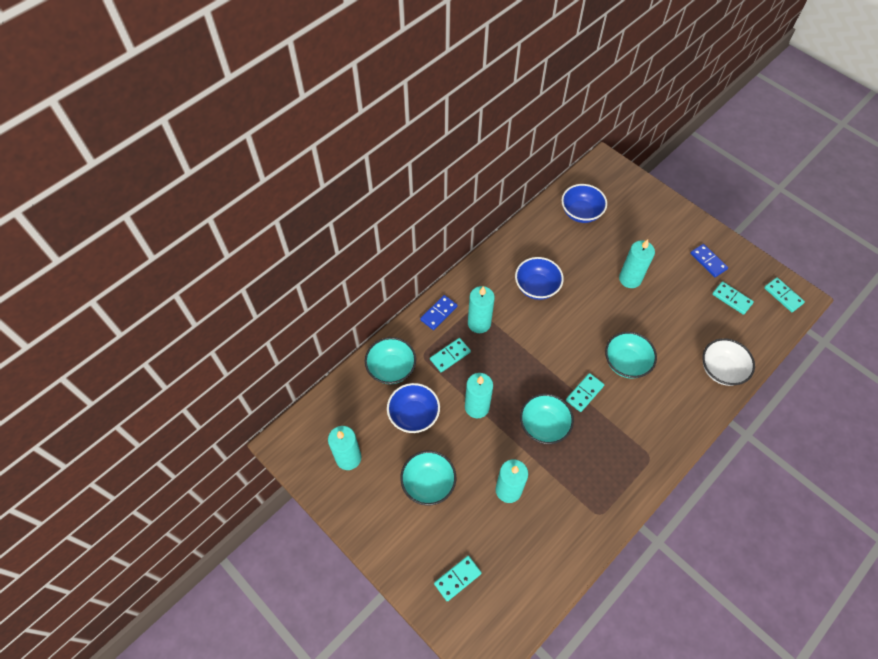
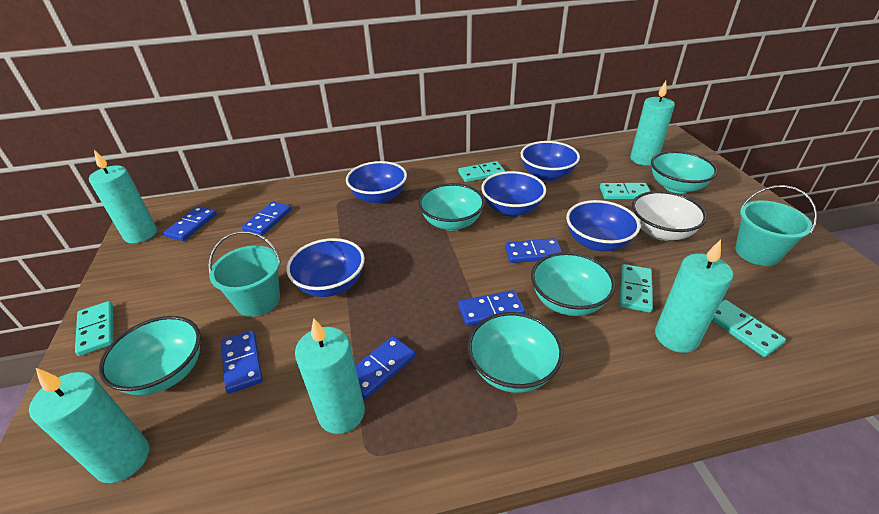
blue bowl: 3 -> 5
blue domino: 2 -> 6
turquoise bowl: 4 -> 5
turquoise bucket: 0 -> 2

